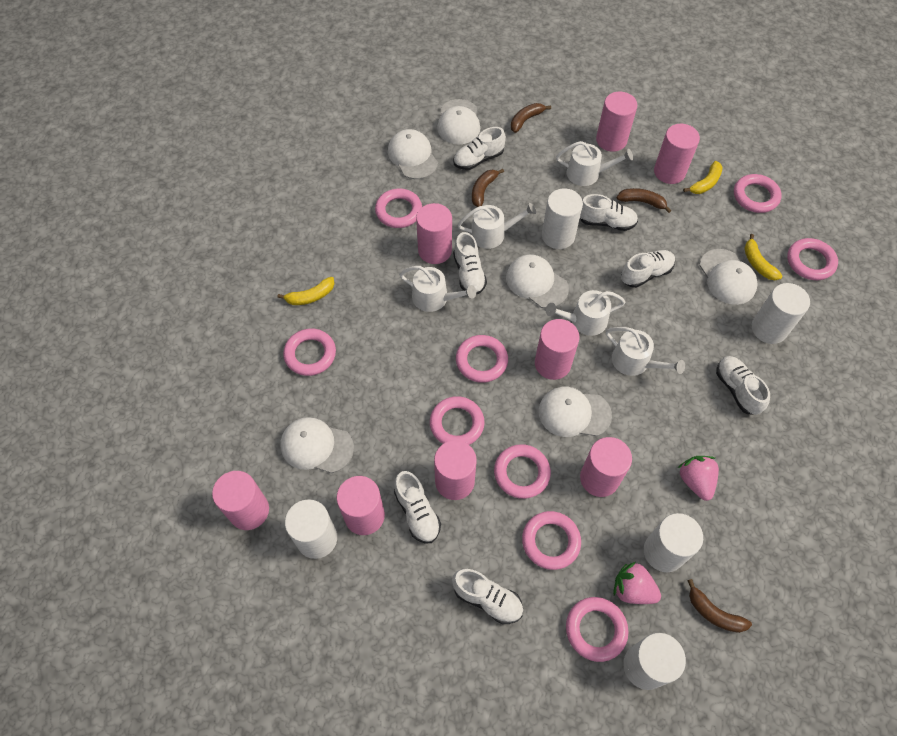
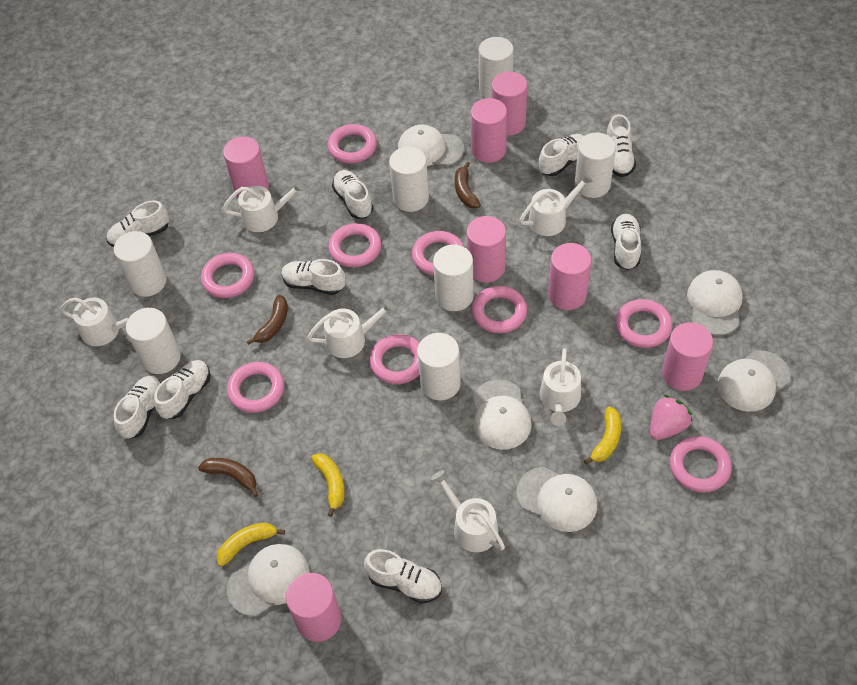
brown banana: 4 -> 3
pink cylinder: 8 -> 7
pink strawberry: 2 -> 1
white cylinder: 5 -> 7
white shoe: 7 -> 9
white watering can: 5 -> 6

